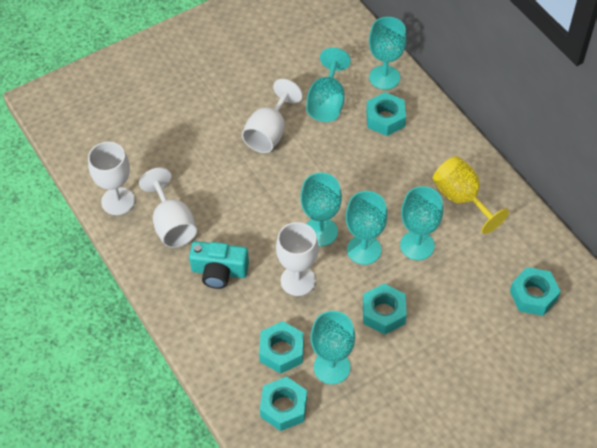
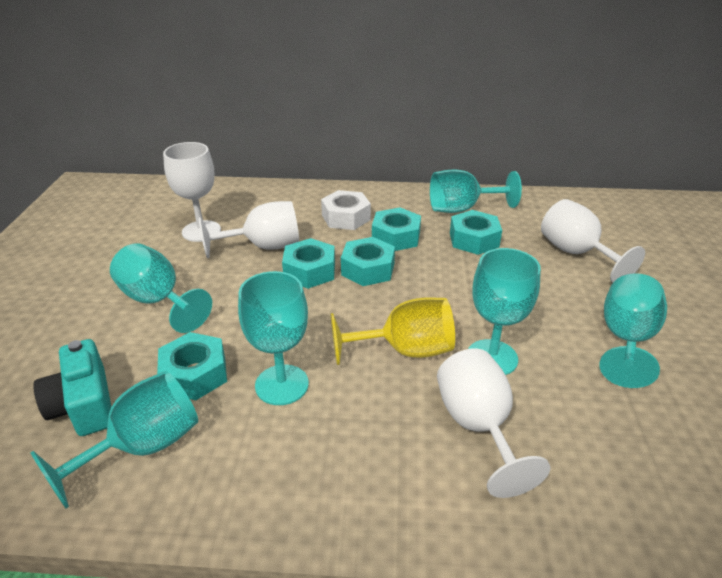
white nut: 0 -> 1

